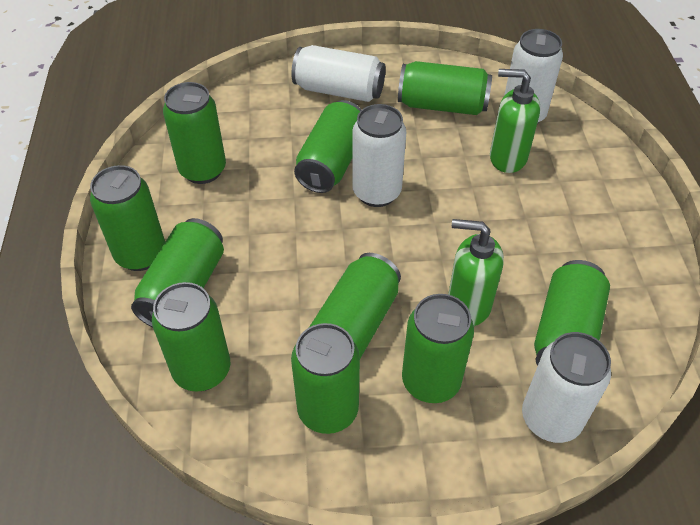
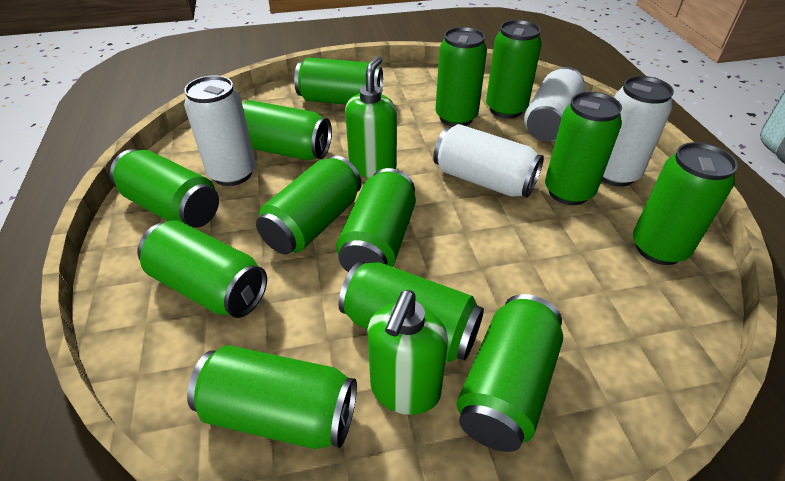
green can: 10 -> 13

